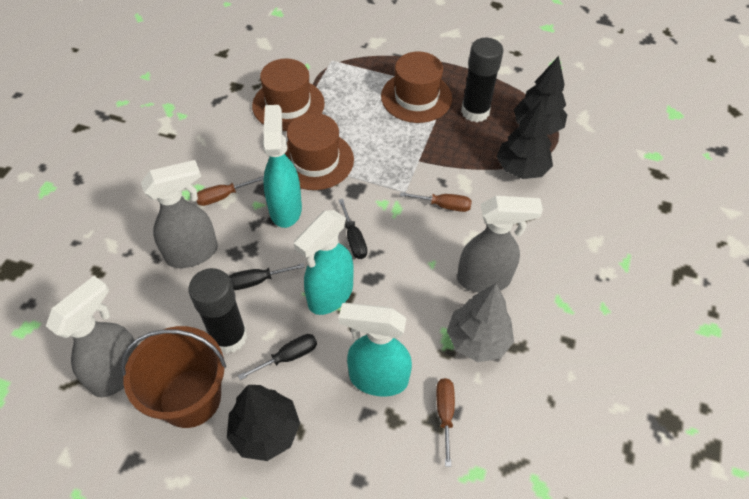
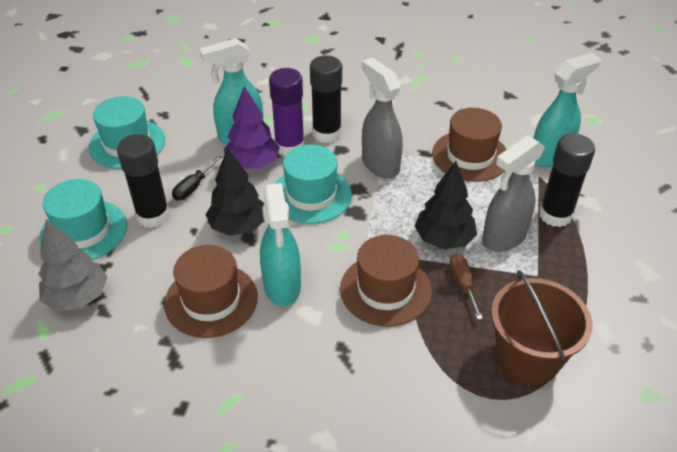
black glue stick: 2 -> 3
black screwdriver: 3 -> 1
black tree: 3 -> 2
brown screwdriver: 3 -> 1
grey spray bottle: 3 -> 2
purple glue stick: 0 -> 1
purple tree: 0 -> 1
turquoise hat: 0 -> 3

